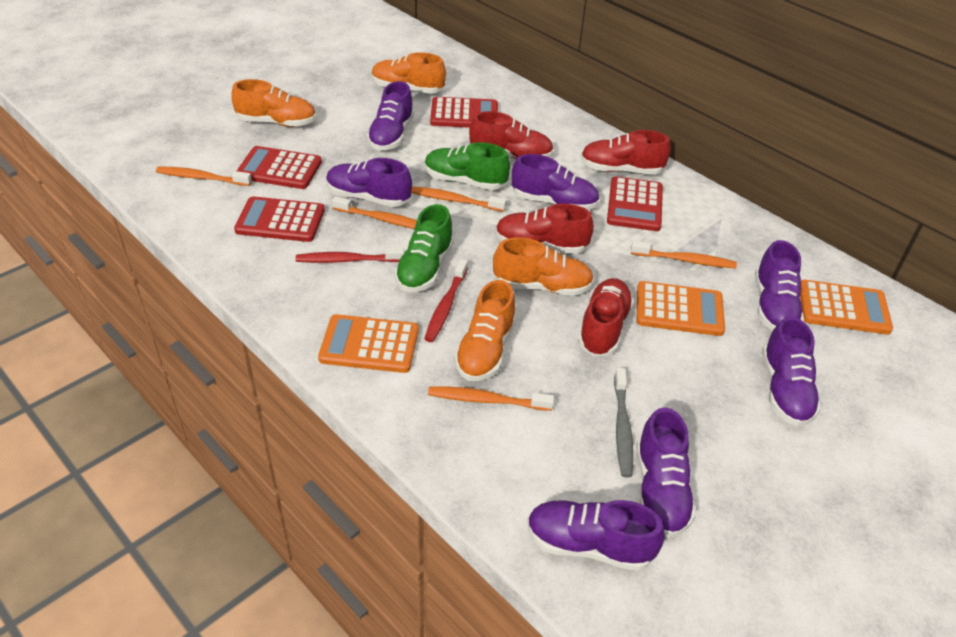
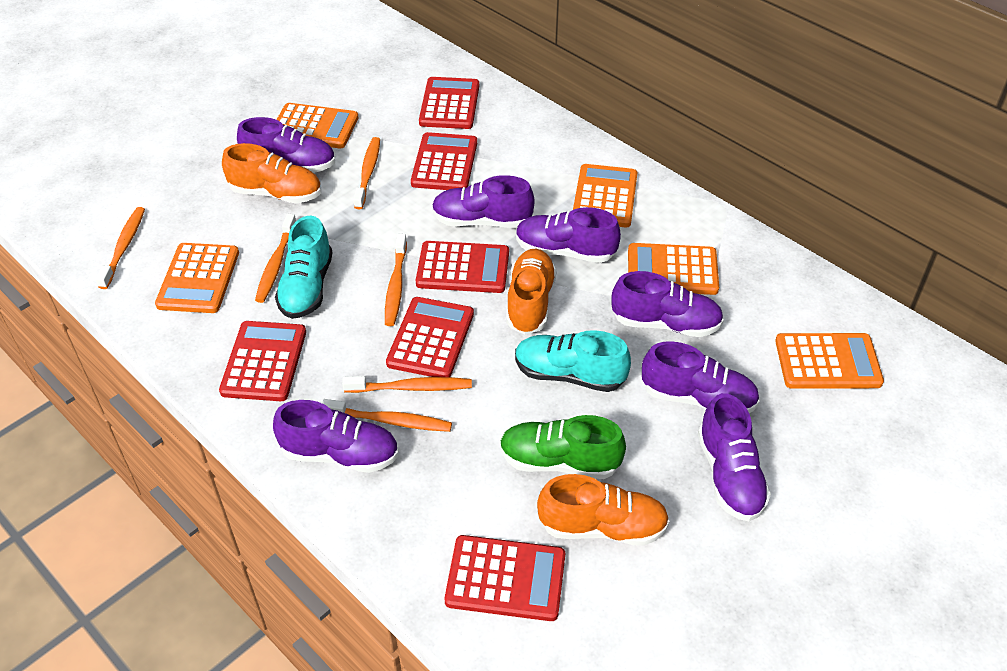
green shoe: 2 -> 1
grey toothbrush: 1 -> 0
orange calculator: 3 -> 5
orange shoe: 4 -> 3
orange toothbrush: 5 -> 6
red calculator: 4 -> 6
red shoe: 4 -> 0
red toothbrush: 2 -> 0
turquoise shoe: 0 -> 2

